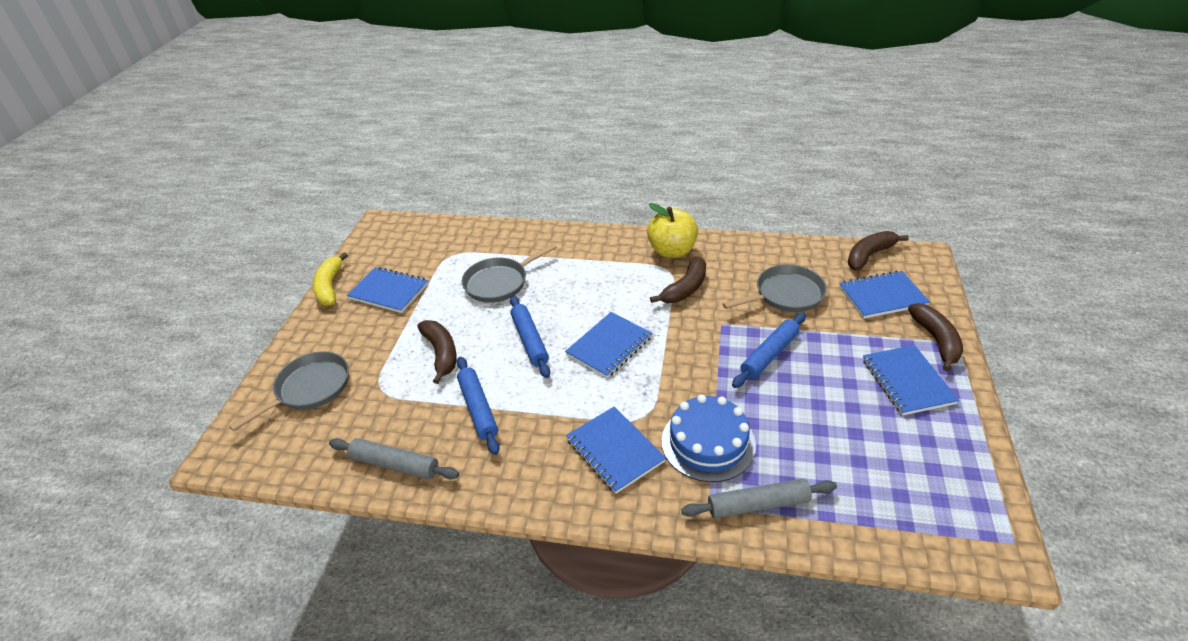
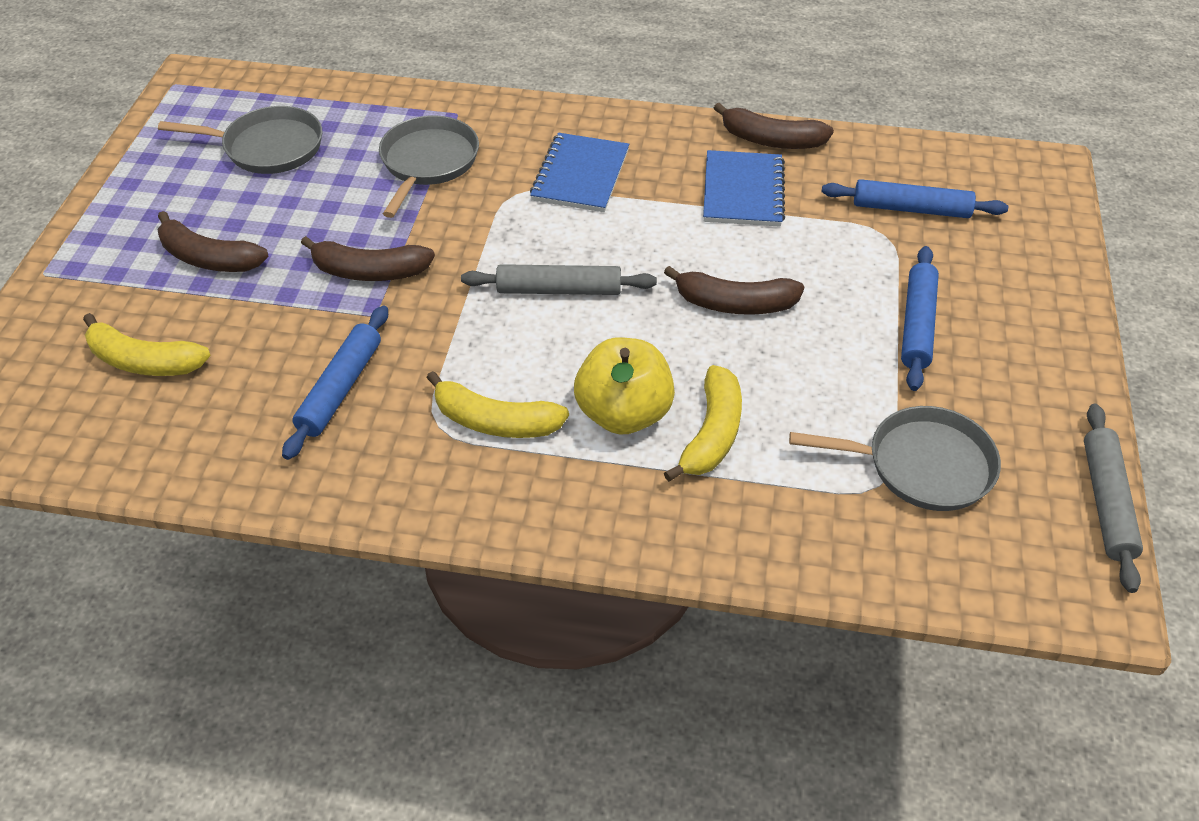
blue cake: 1 -> 0
blue notebook: 5 -> 2
yellow banana: 1 -> 3

